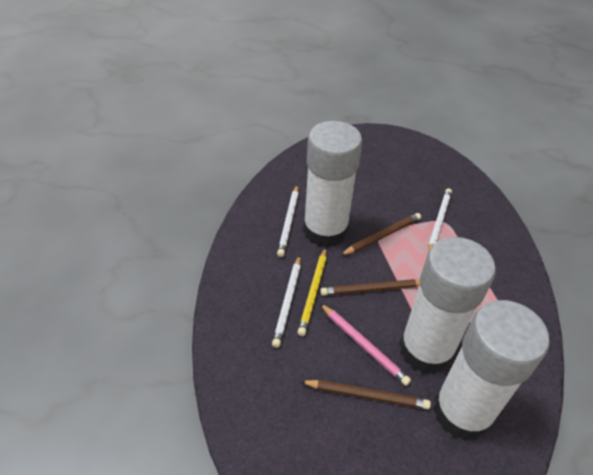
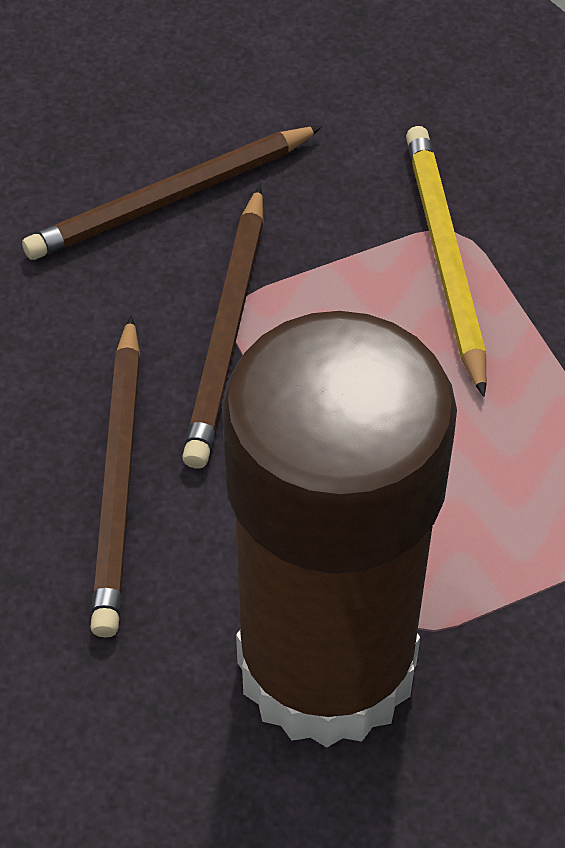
brown glue stick: 0 -> 1
pink pencil: 1 -> 0
white glue stick: 3 -> 0
white pencil: 3 -> 0

